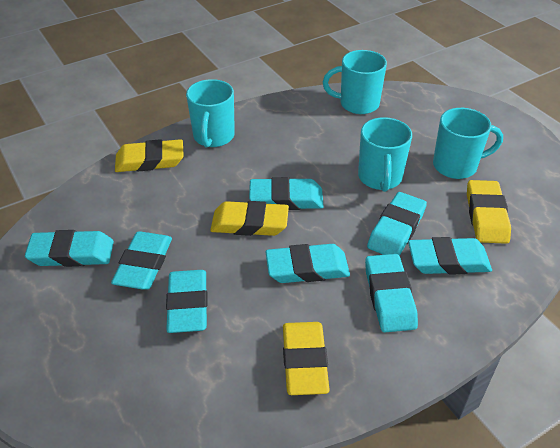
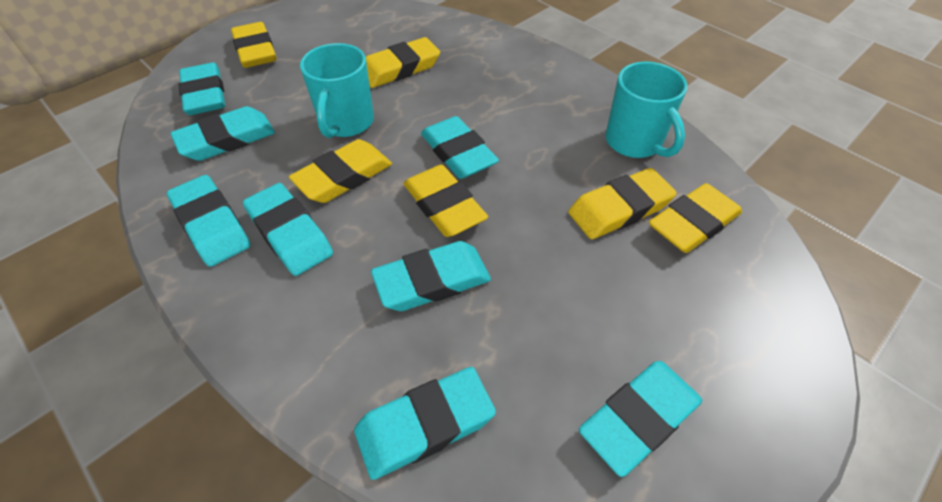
turquoise mug: 4 -> 2
yellow eraser: 4 -> 6

